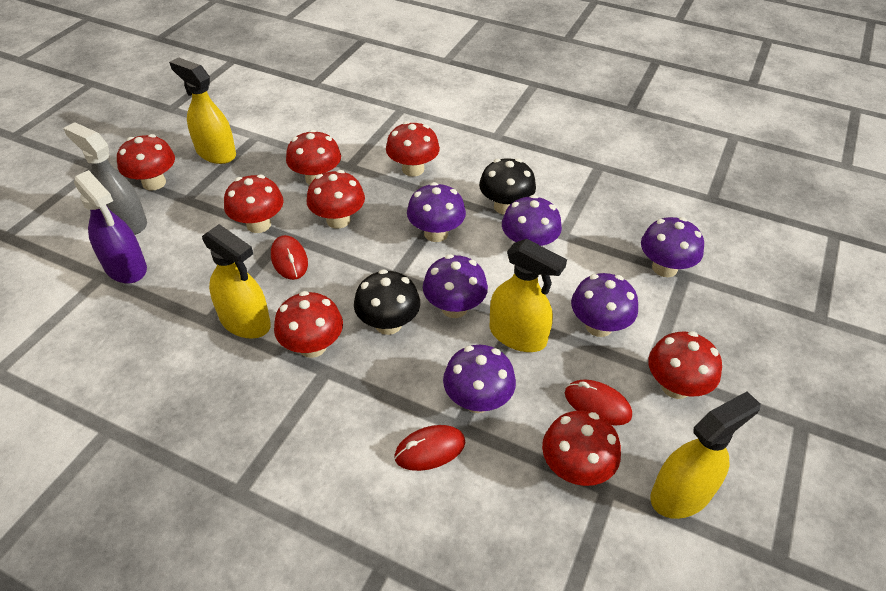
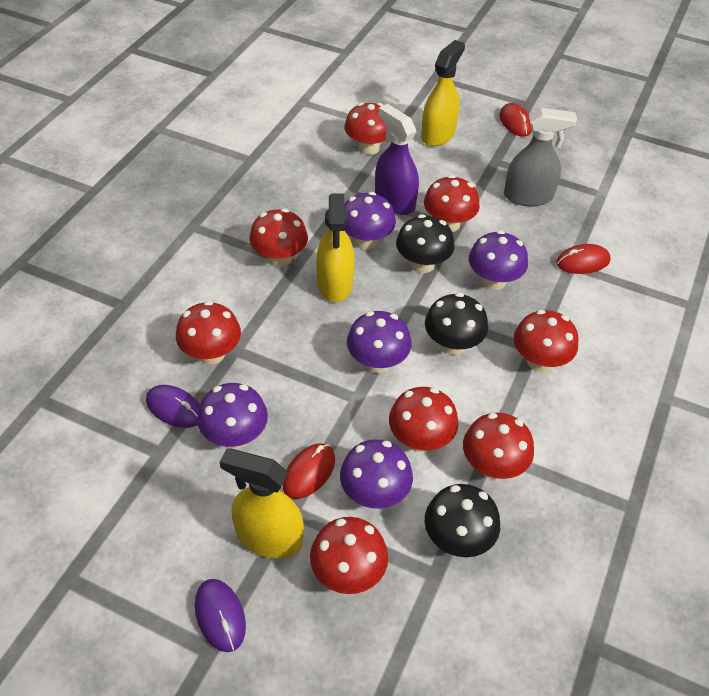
black mushroom: 2 -> 3
purple mouse: 0 -> 2
purple mushroom: 6 -> 5
yellow spray bottle: 4 -> 3

